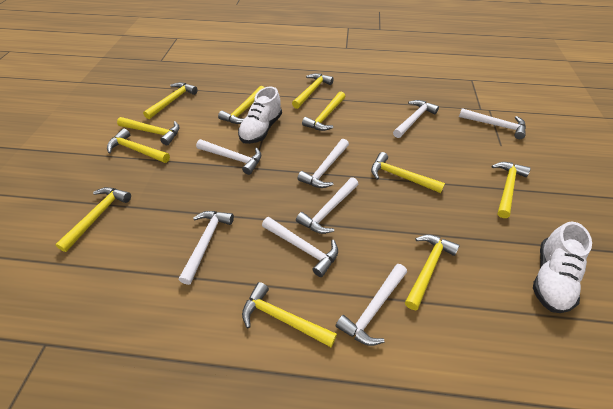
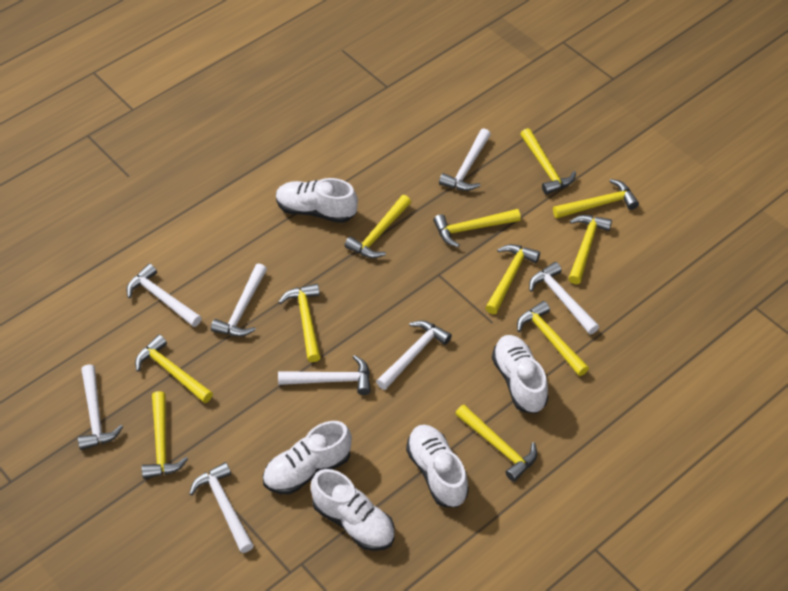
white shoe: 2 -> 5

